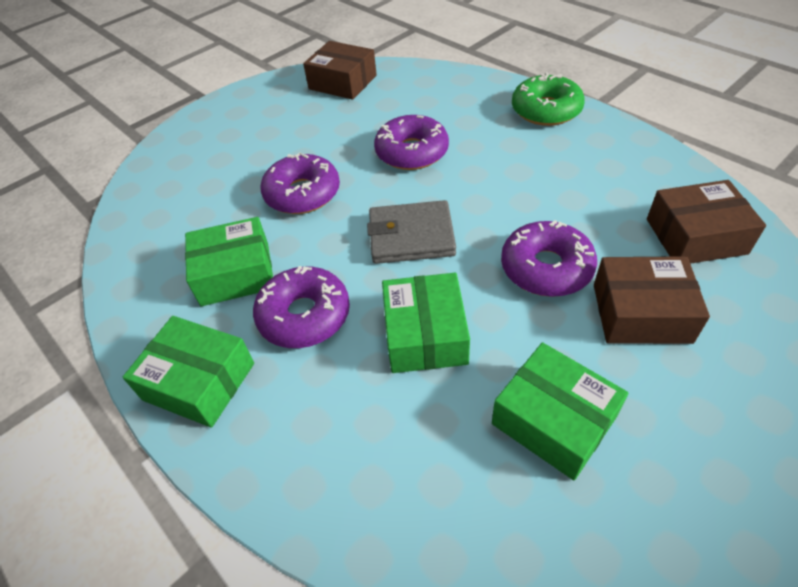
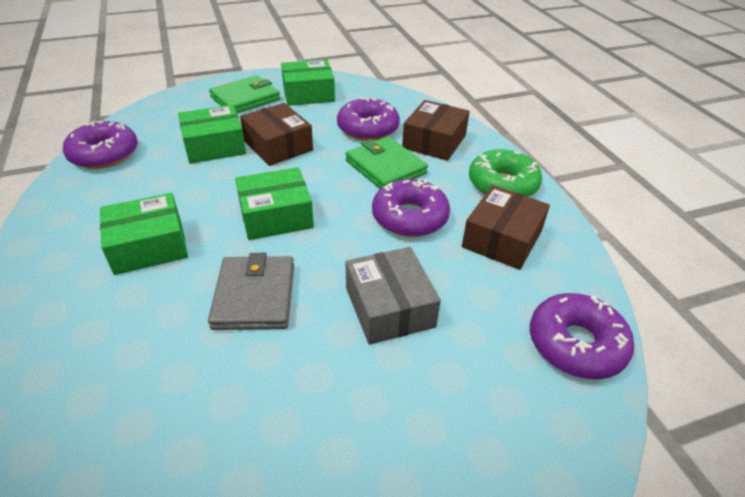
green wallet: 0 -> 2
grey box: 0 -> 1

